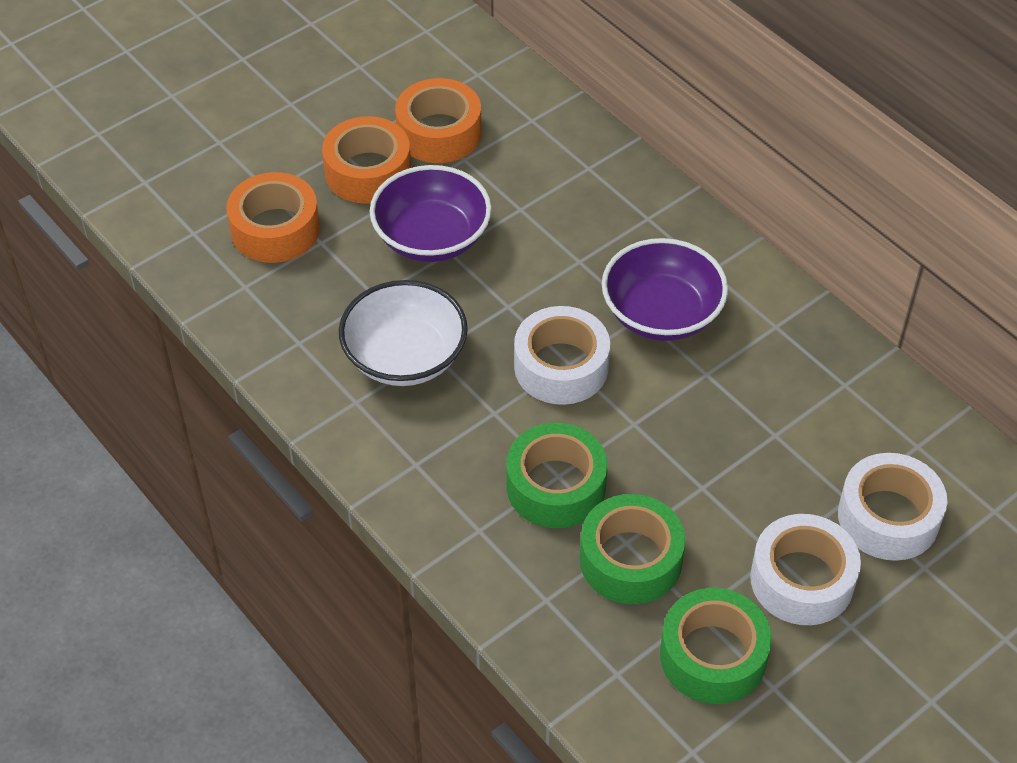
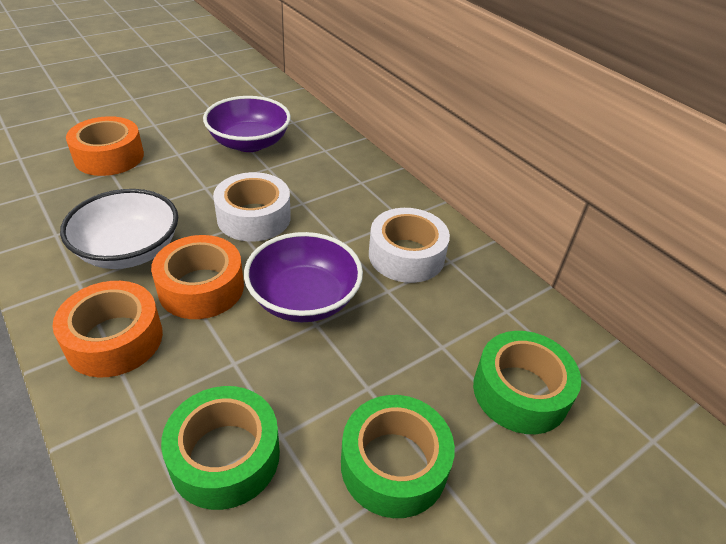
white tape: 3 -> 2

